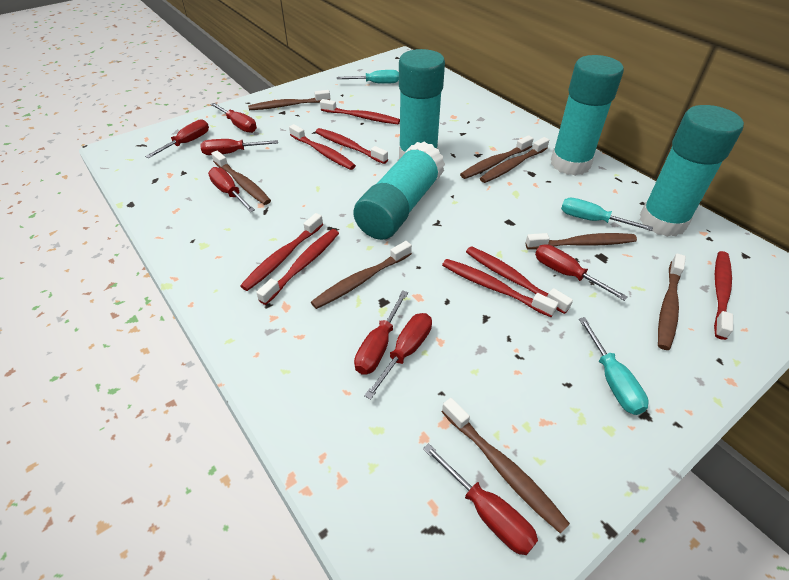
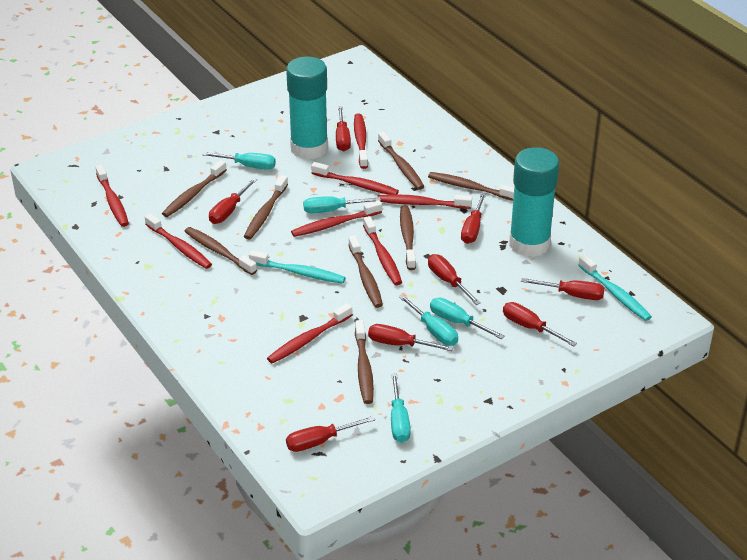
turquoise glue stick: 4 -> 2
turquoise screwdriver: 3 -> 5
turquoise toothbrush: 0 -> 2

